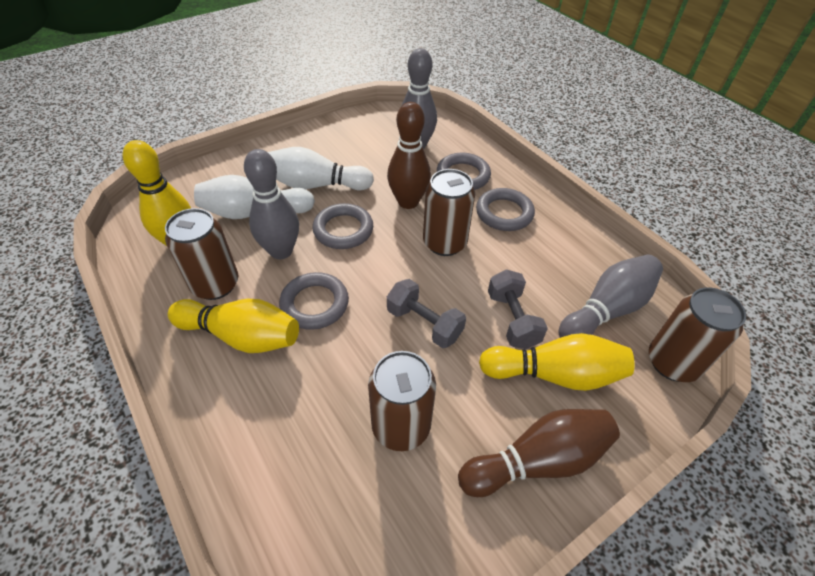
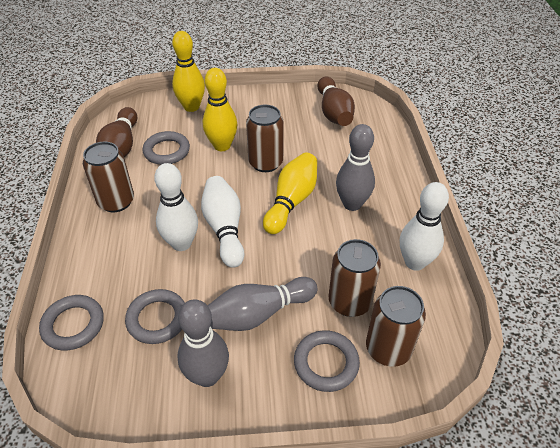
grey dumbbell: 2 -> 0
white bowling pin: 2 -> 3

